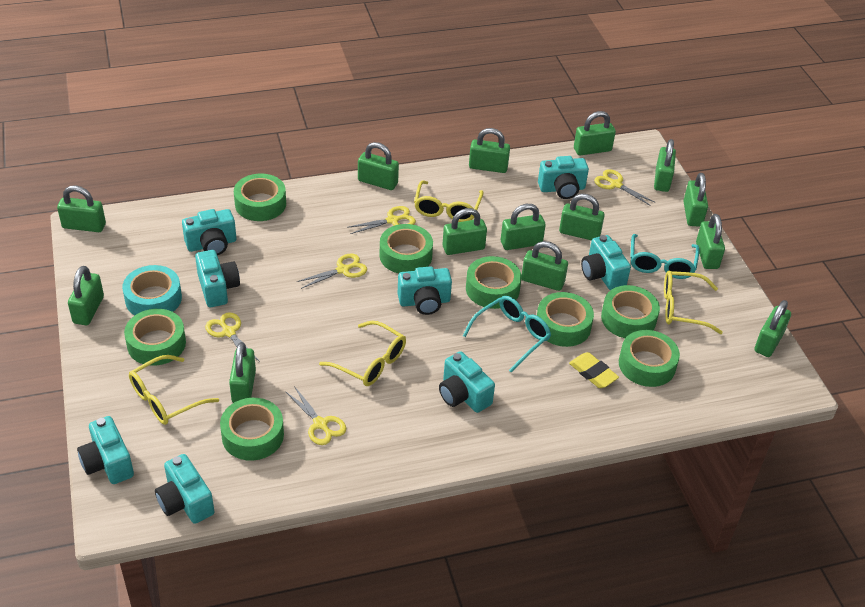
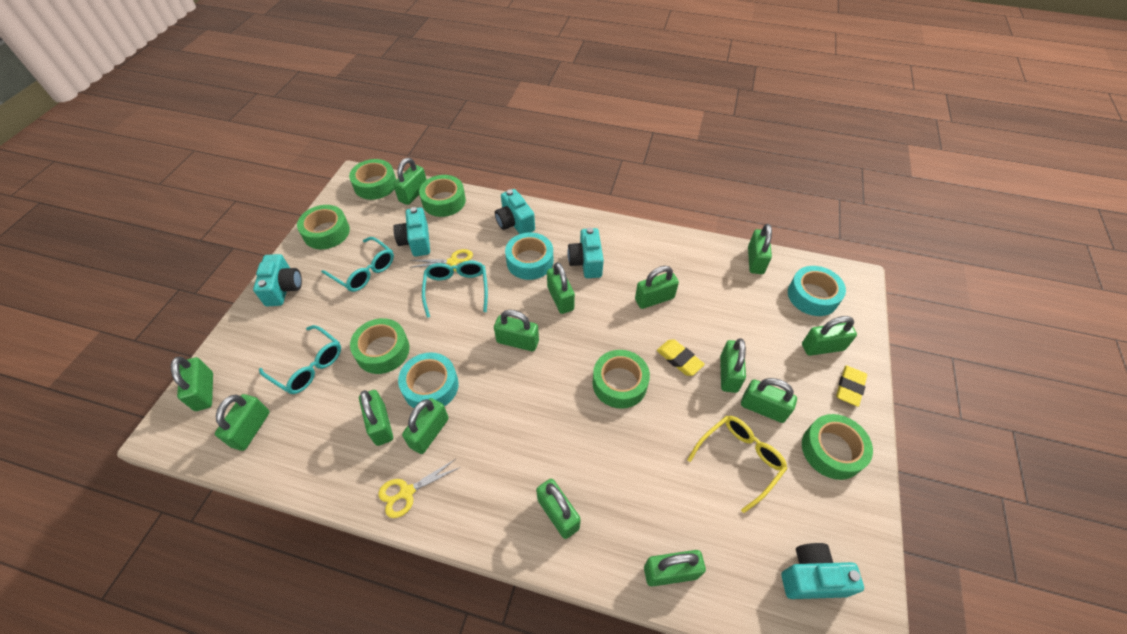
green tape: 8 -> 6
turquoise camera: 8 -> 5
turquoise glasses: 2 -> 3
turquoise tape: 1 -> 3
yellow eraser: 1 -> 2
yellow glasses: 4 -> 1
yellow scissors: 5 -> 2

